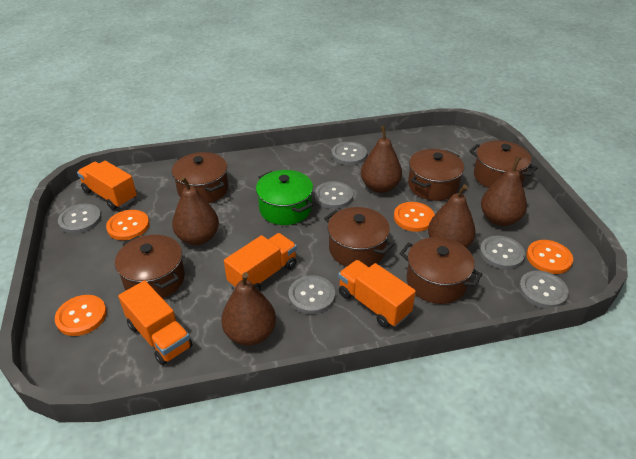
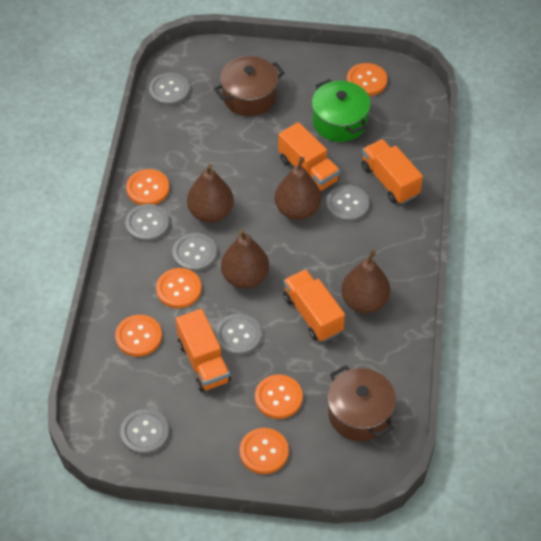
brown pear: 5 -> 4
brown pot: 6 -> 2
orange button: 4 -> 6

